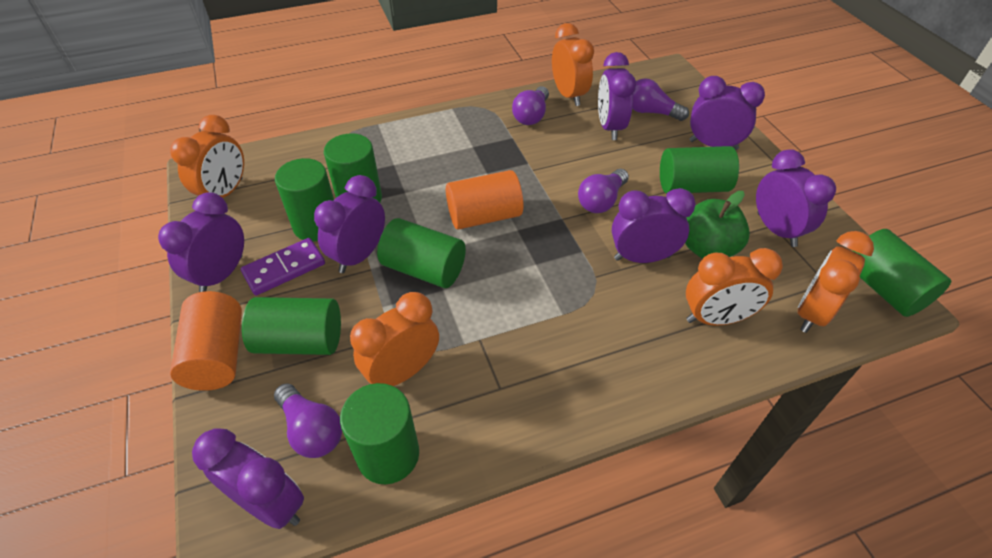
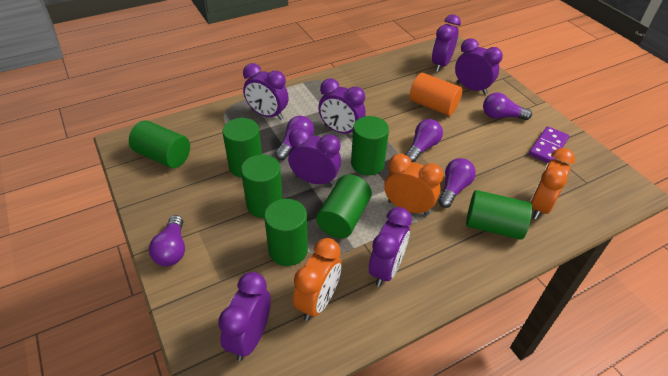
green apple: 1 -> 0
orange clock: 5 -> 3
orange cylinder: 2 -> 1
purple light bulb: 4 -> 5

